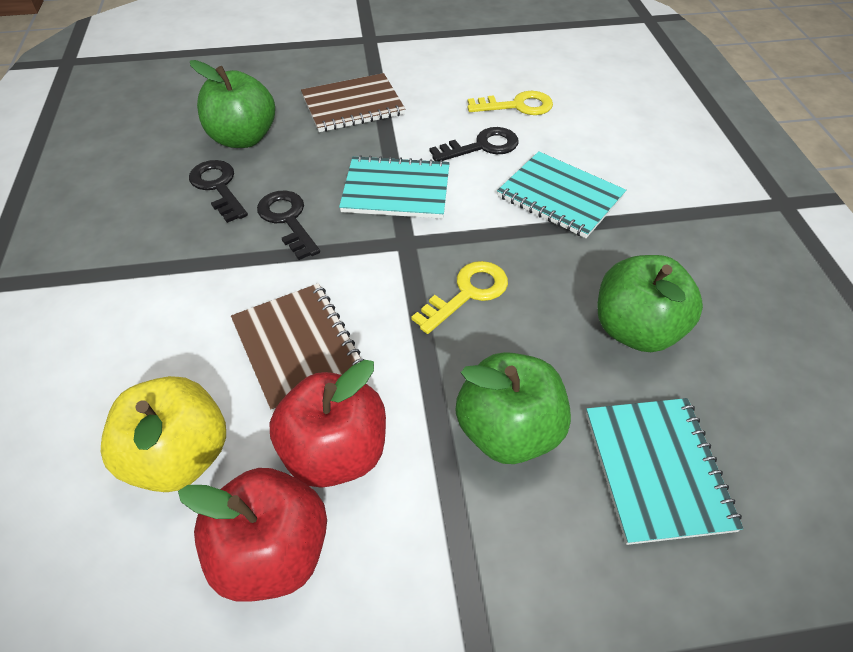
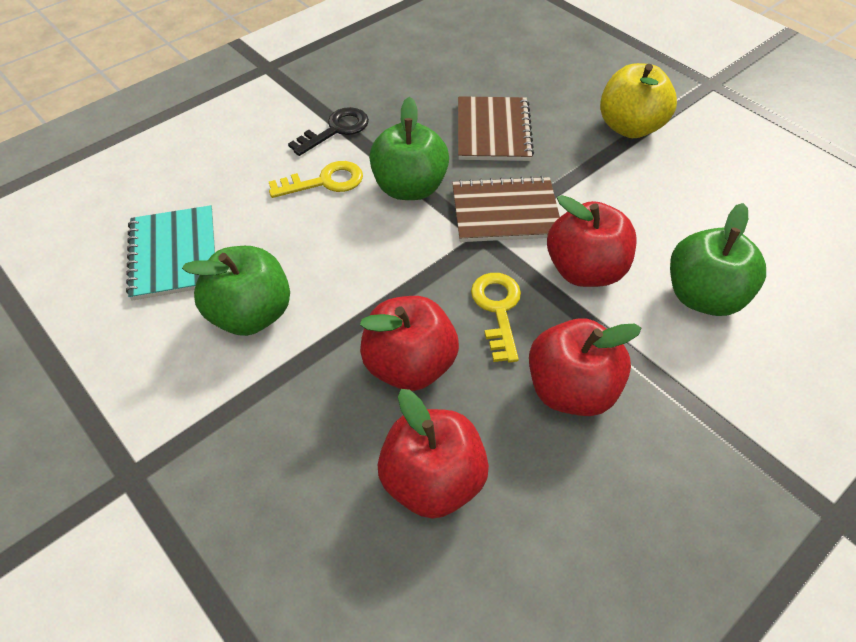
black key: 3 -> 1
red apple: 2 -> 4
turquoise notebook: 3 -> 1

